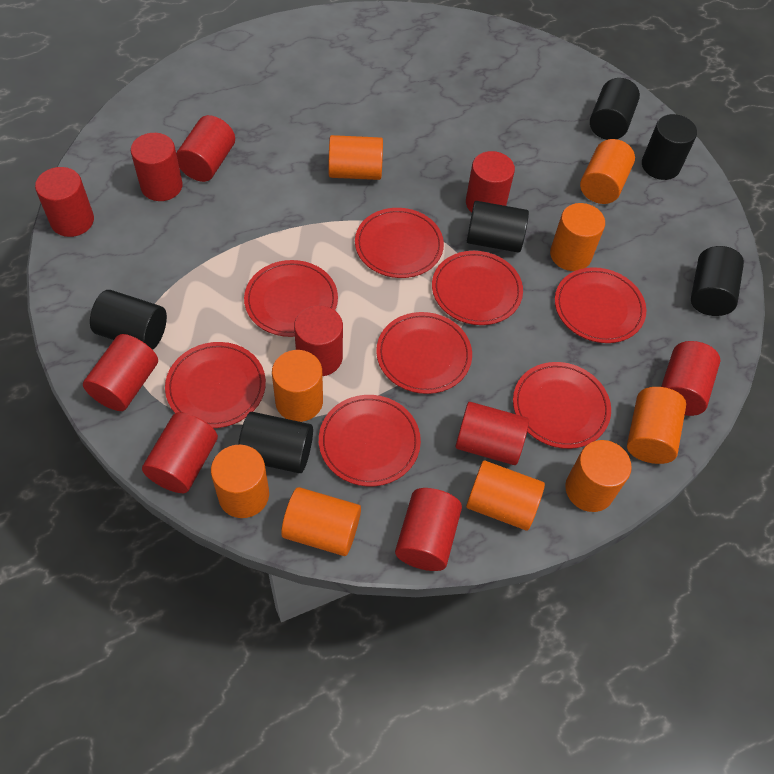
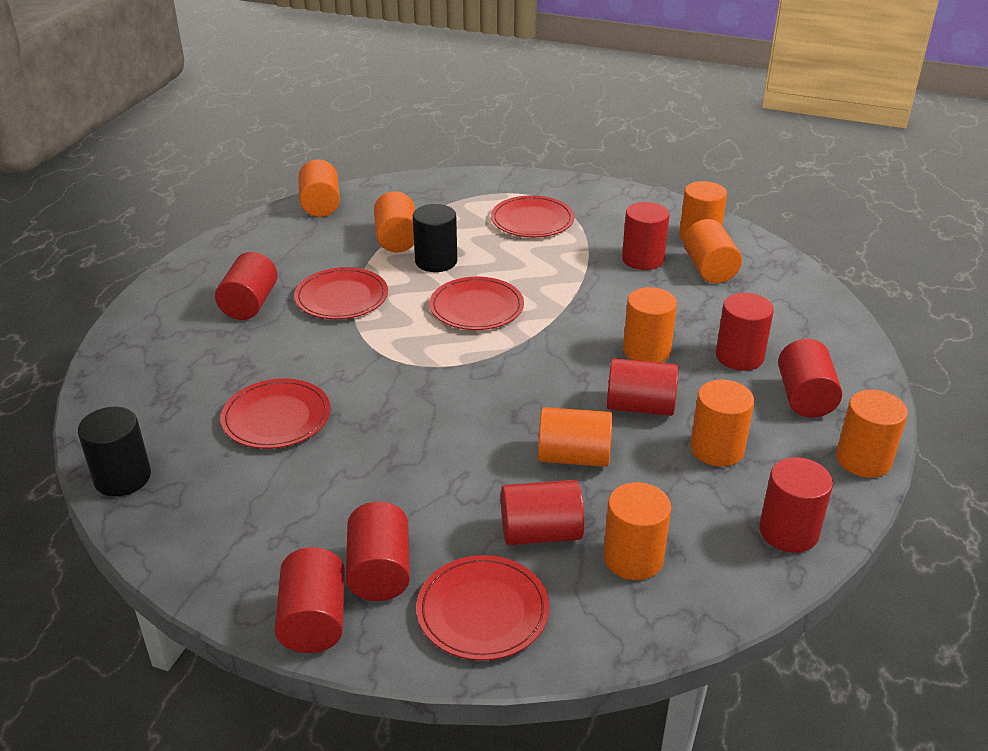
black cylinder: 6 -> 2
red cylinder: 10 -> 9
red plate: 8 -> 5

